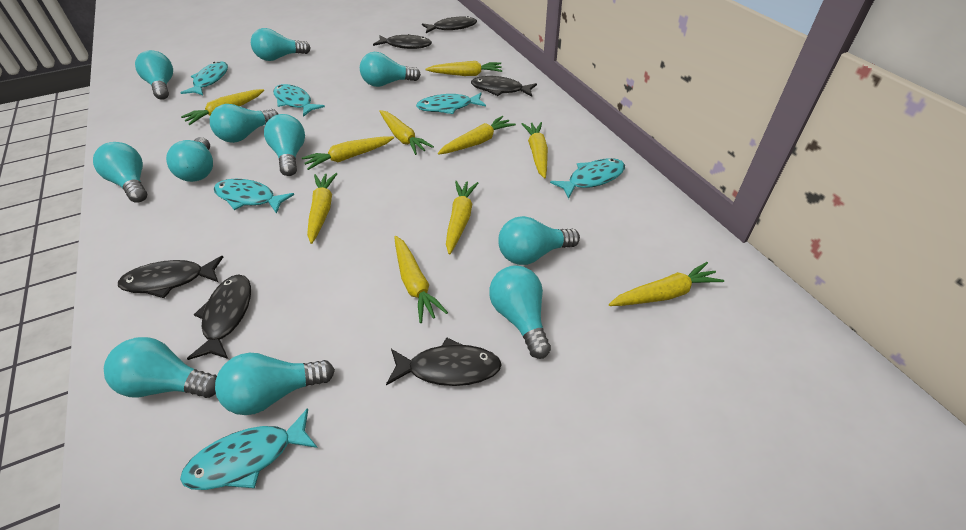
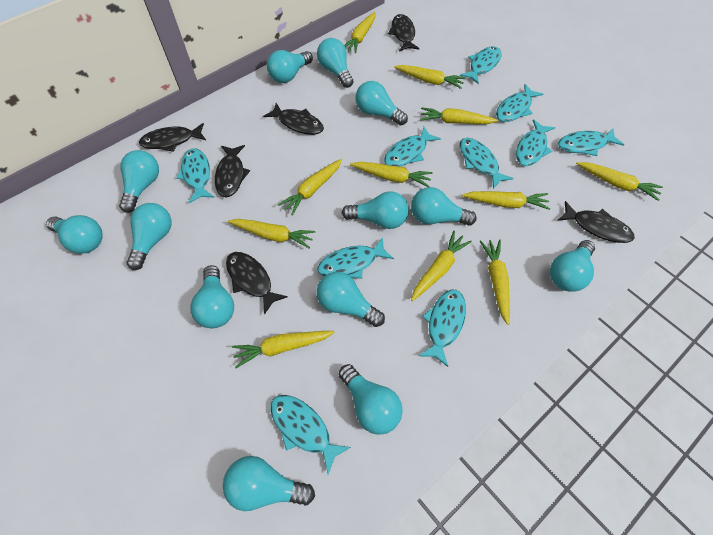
turquoise fish: 6 -> 10
turquoise light bulb: 11 -> 13
yellow carrot: 10 -> 11

